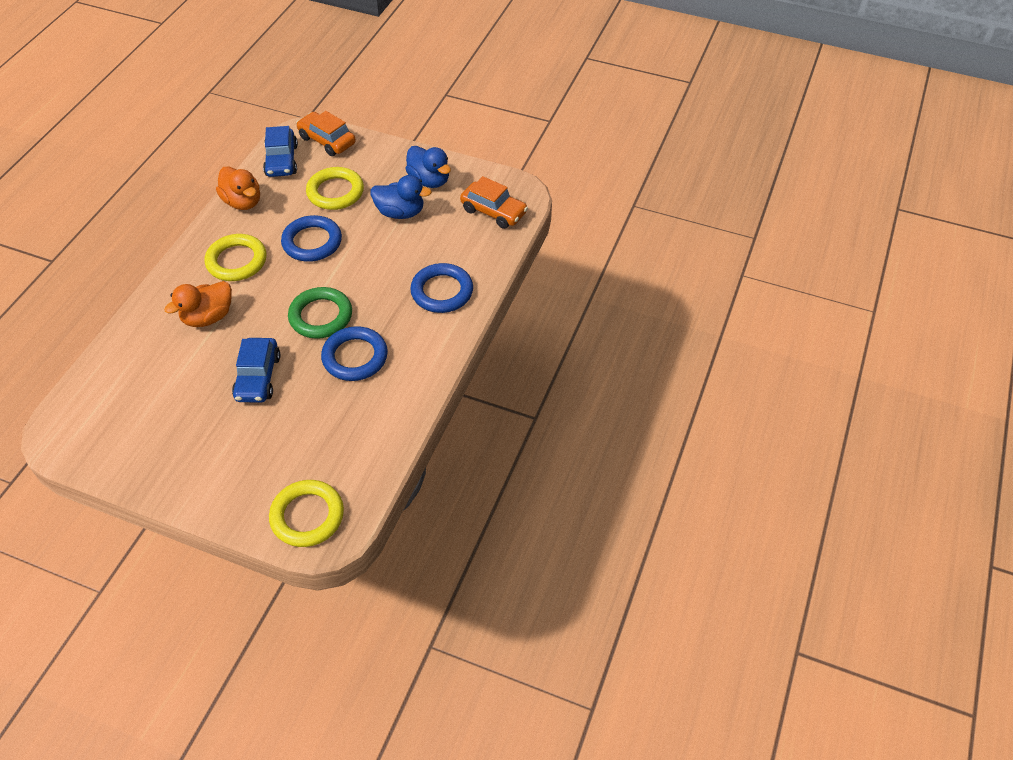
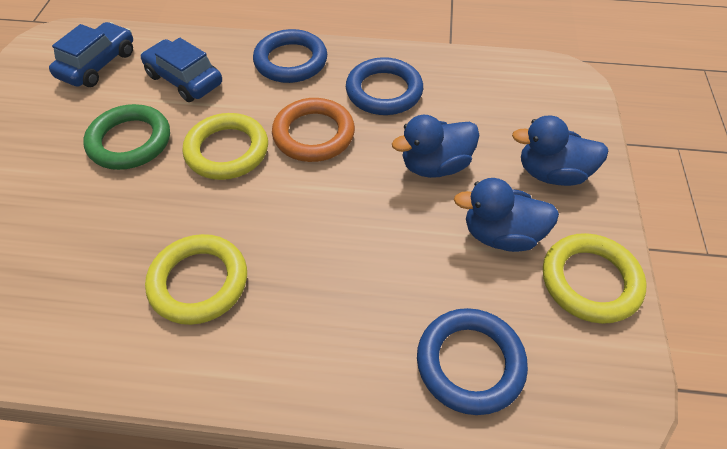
blue duck: 2 -> 3
orange car: 2 -> 0
orange duck: 2 -> 0
orange ring: 0 -> 1

